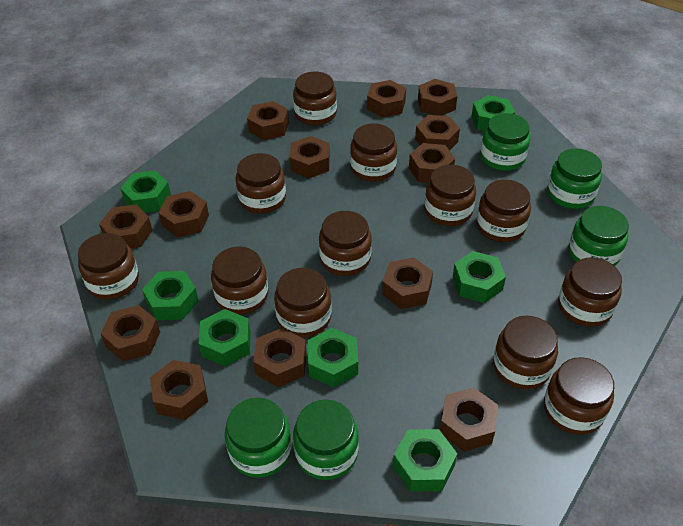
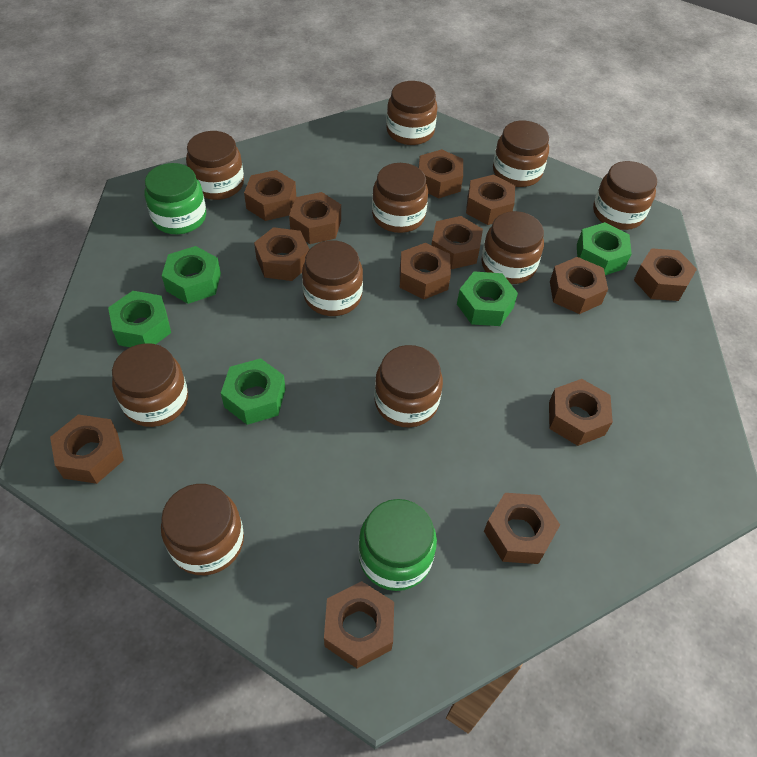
brown jar: 12 -> 10
green jar: 5 -> 2
green nut: 7 -> 5

